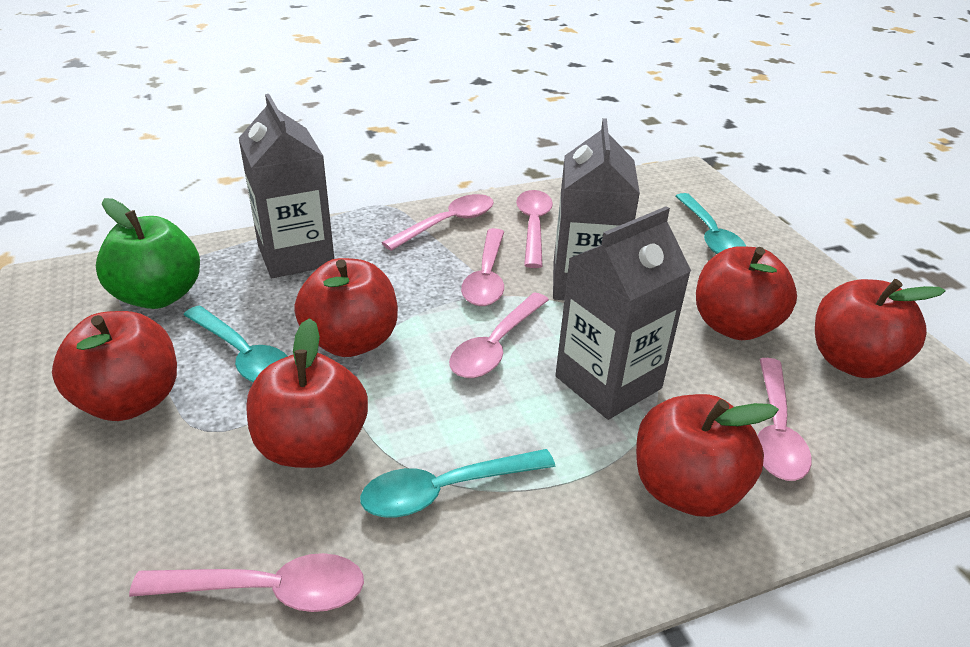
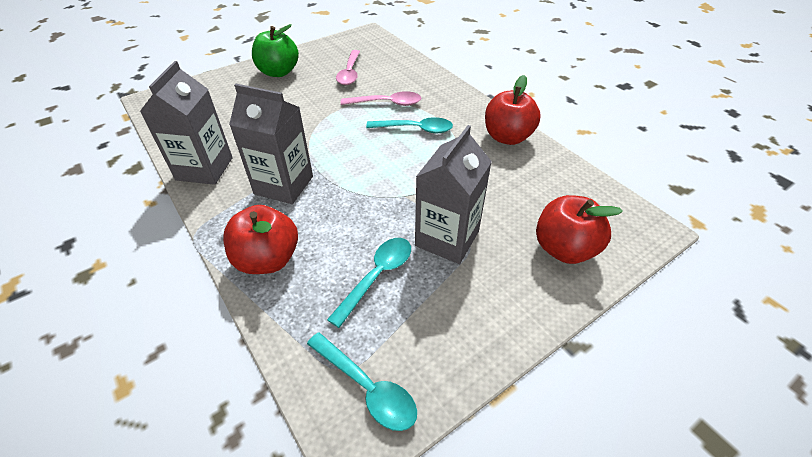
pink spoon: 6 -> 2
red apple: 6 -> 3

